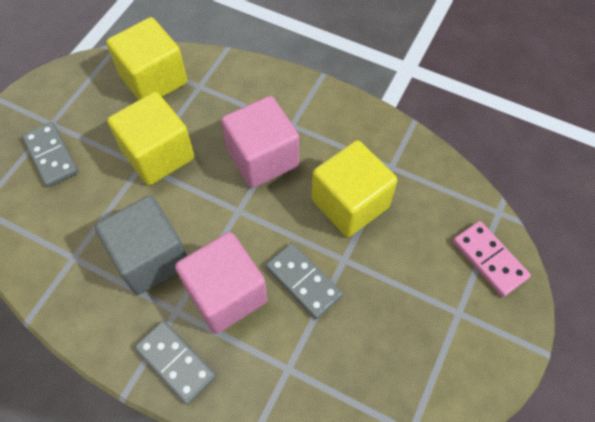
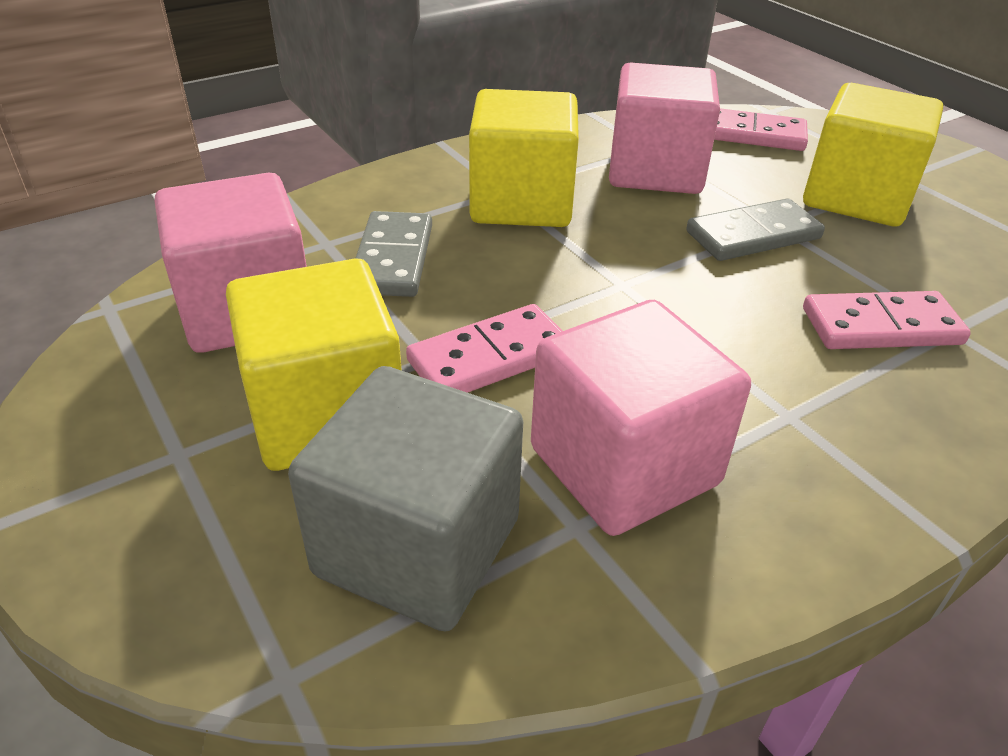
grey domino: 3 -> 2
pink cube: 2 -> 3
pink domino: 1 -> 3

